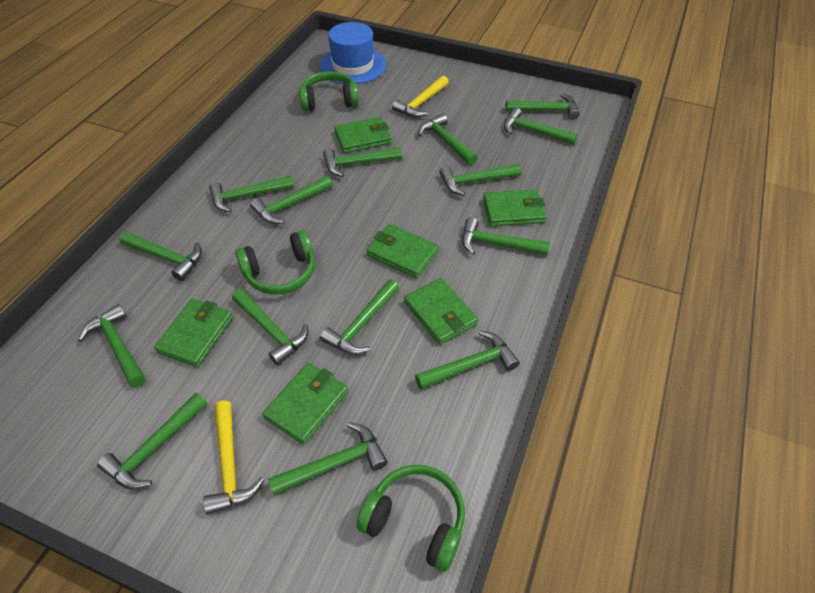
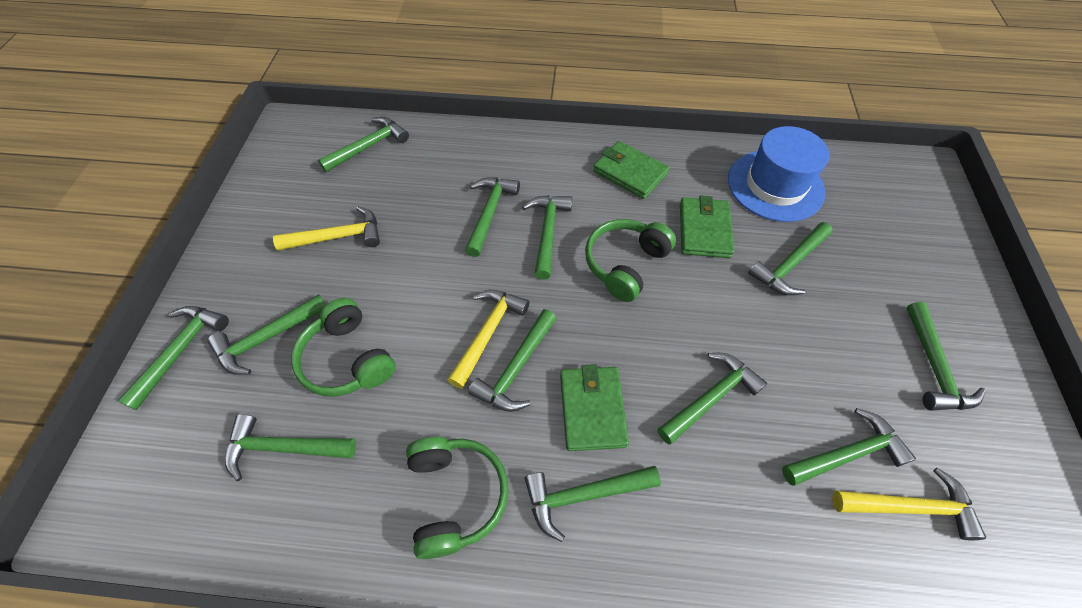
green hammer: 15 -> 12
green wallet: 6 -> 3
yellow hammer: 2 -> 3

